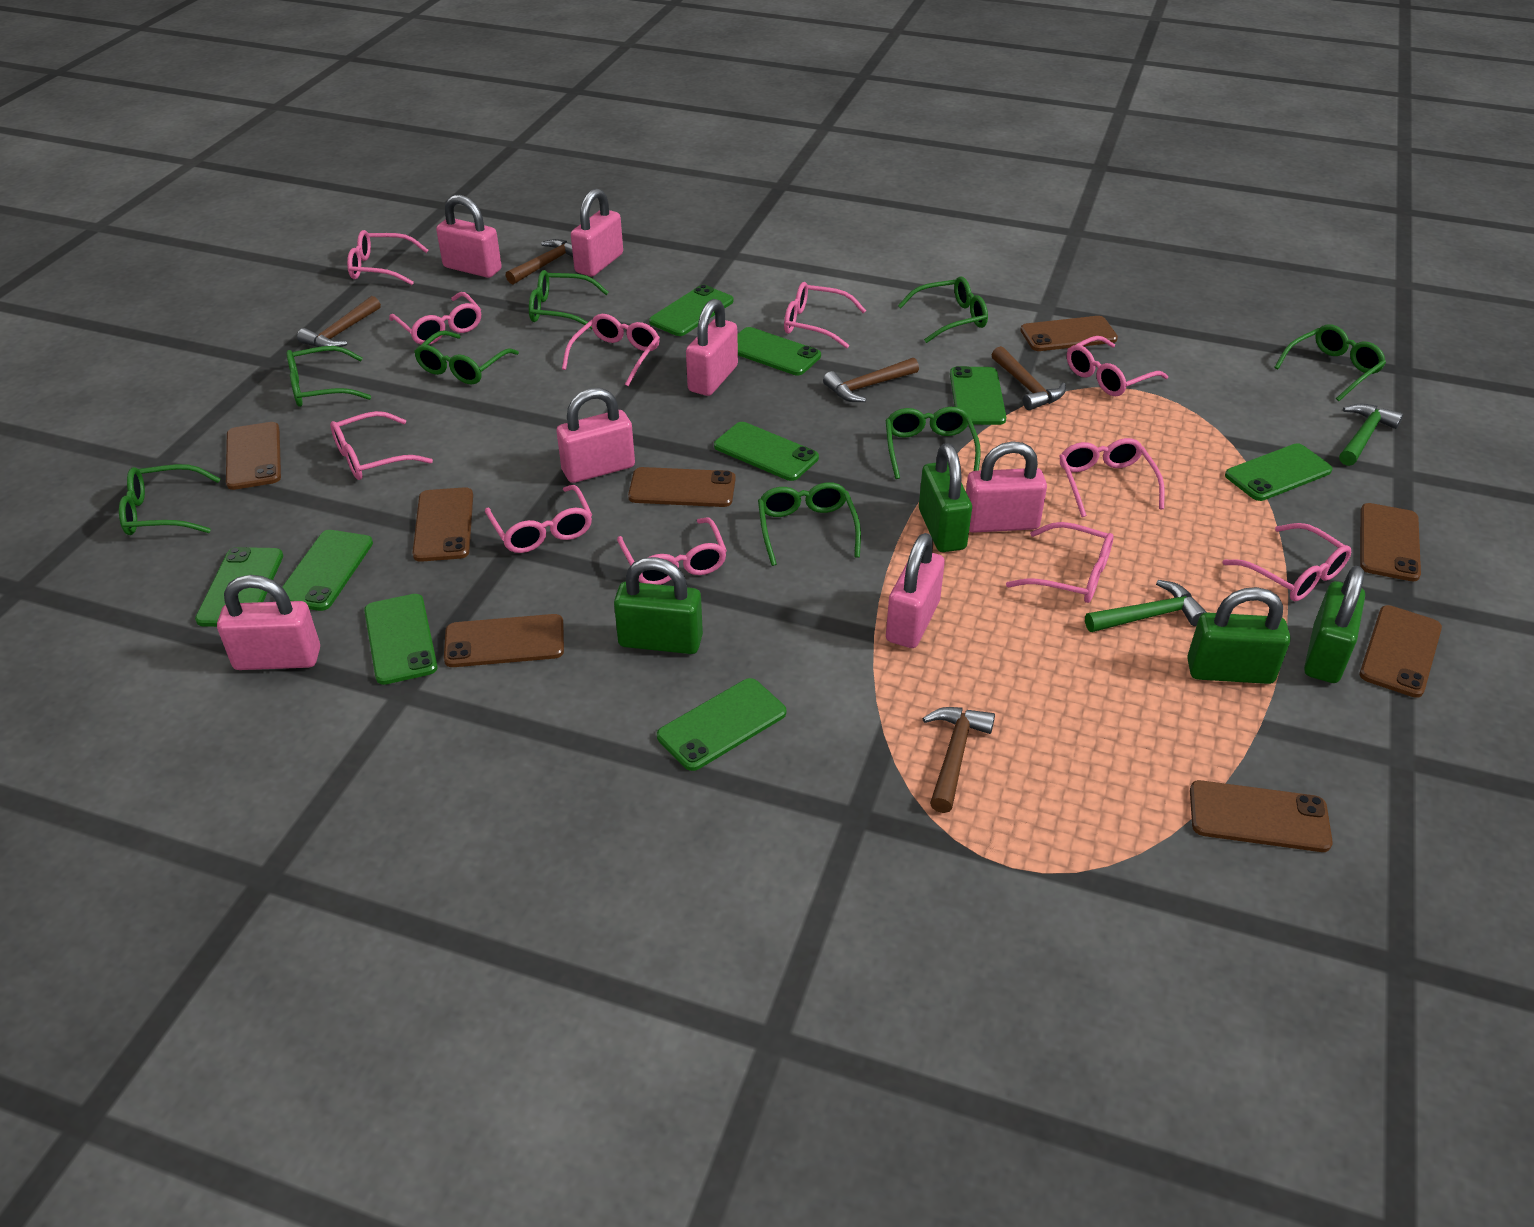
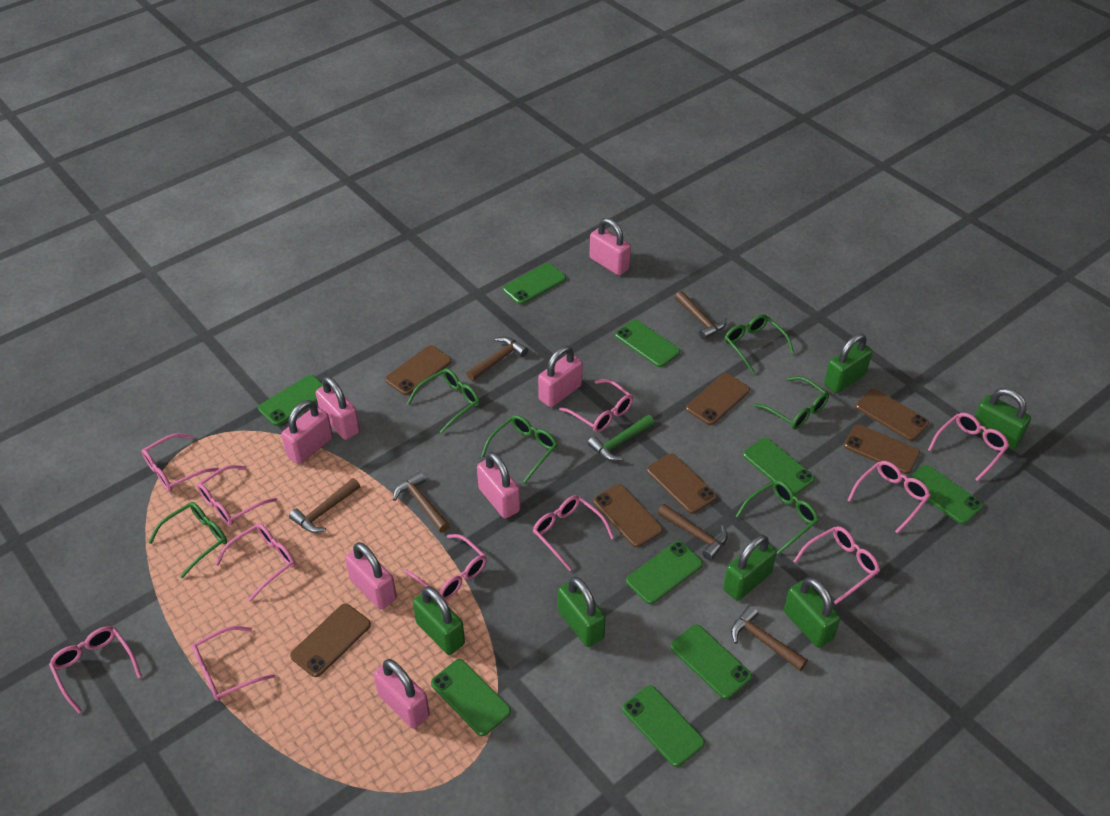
brown hammer: 5 -> 6
brown phone: 8 -> 7
green glasses: 8 -> 6
green hammer: 2 -> 1
green padlock: 4 -> 6

